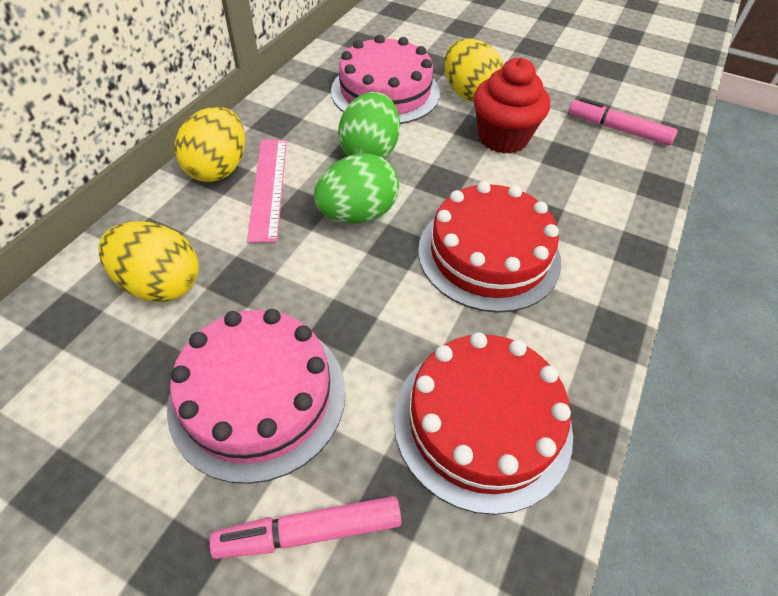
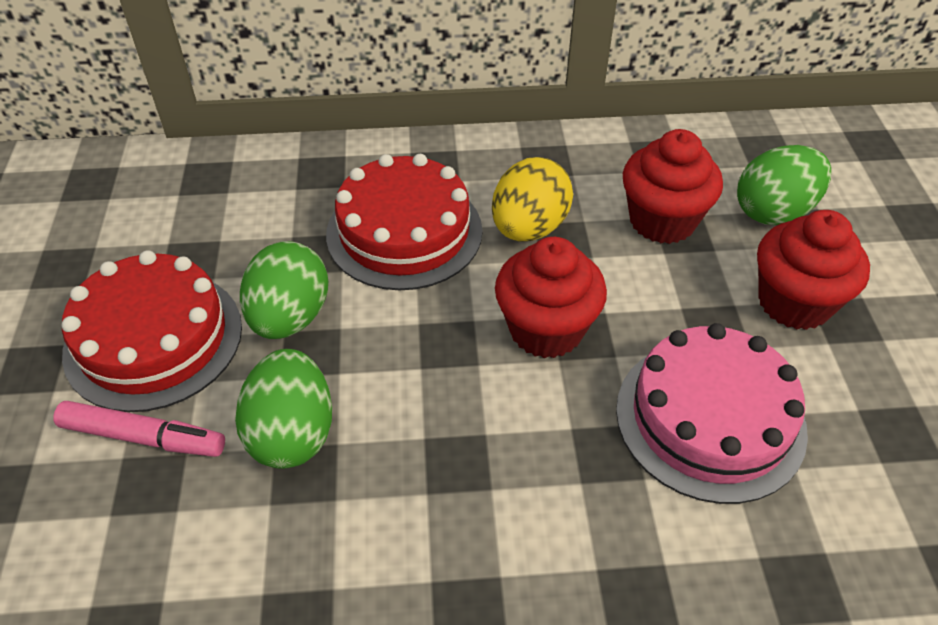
green egg: 2 -> 3
pink cake: 2 -> 1
pink marker: 2 -> 1
pink ruler: 1 -> 0
red cupcake: 1 -> 3
yellow egg: 3 -> 1

